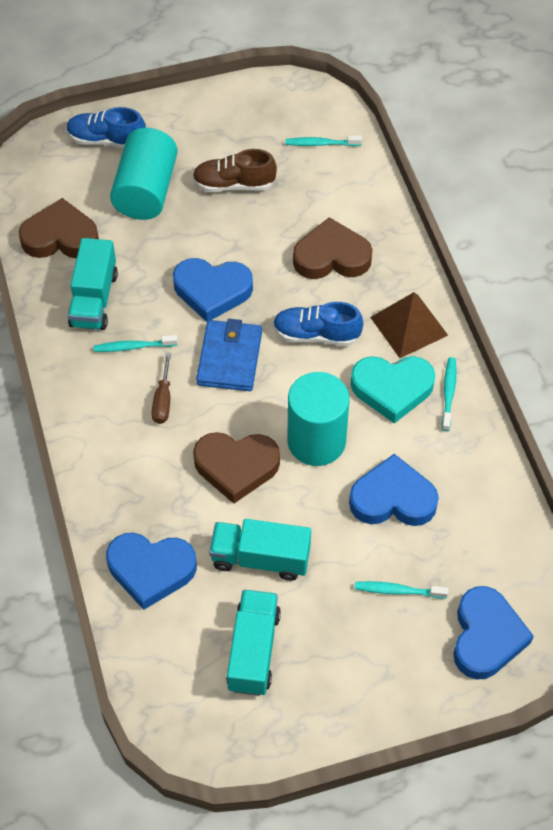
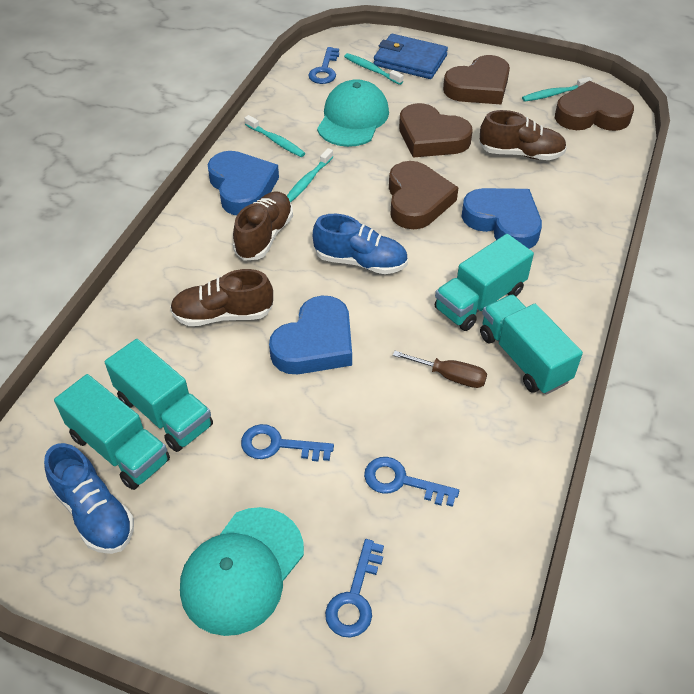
blue heart: 4 -> 3
blue key: 0 -> 4
brown heart: 3 -> 4
brown pyramid: 1 -> 0
brown shoe: 1 -> 3
turquoise cap: 0 -> 2
turquoise cylinder: 2 -> 0
turquoise heart: 1 -> 0
turquoise truck: 3 -> 4

